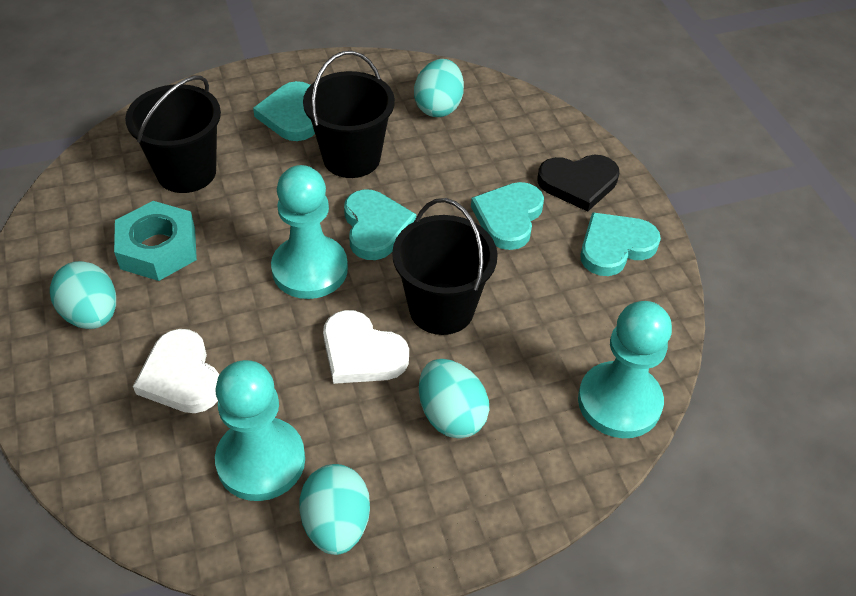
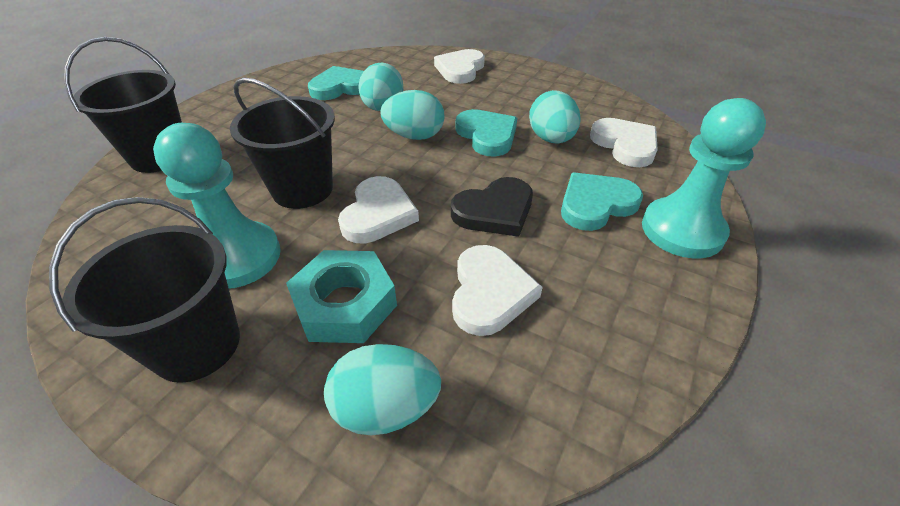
turquoise heart: 4 -> 3
turquoise pawn: 3 -> 2
white heart: 2 -> 4

